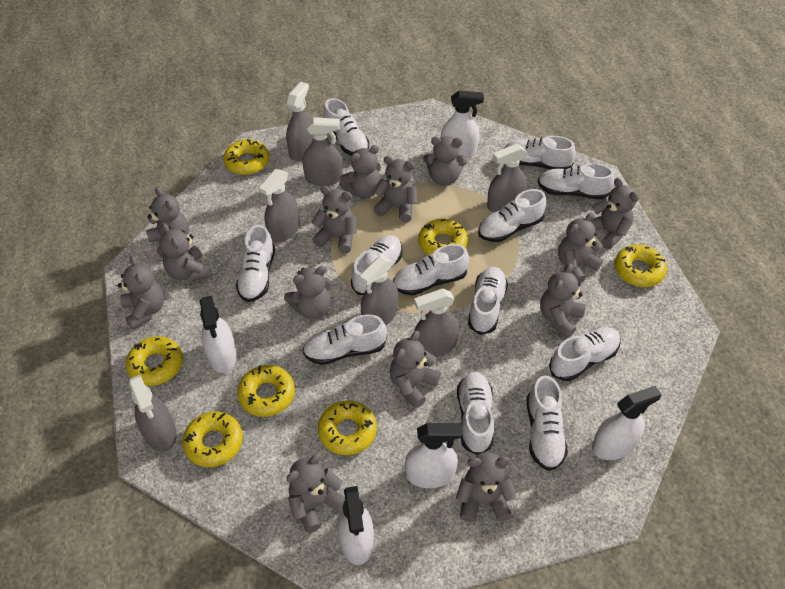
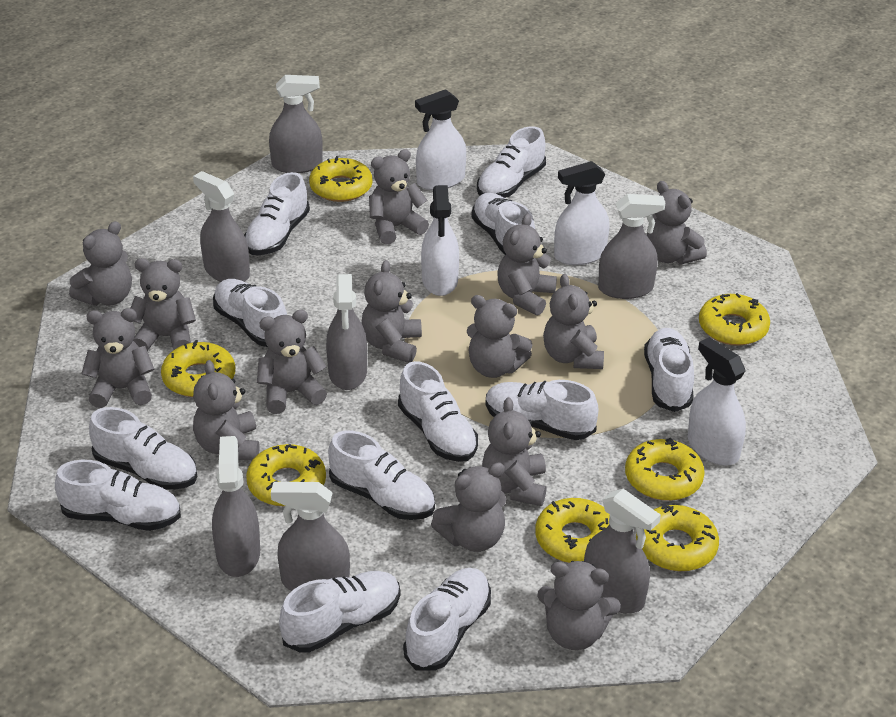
white spray bottle: 5 -> 4

